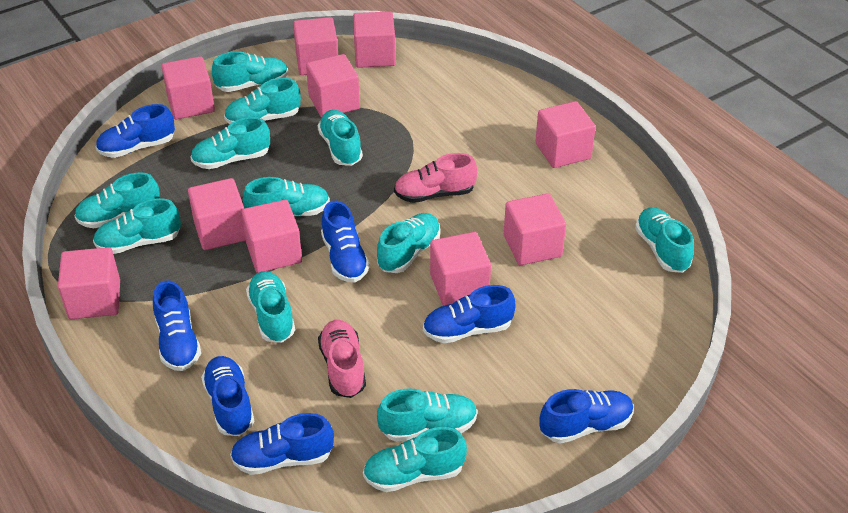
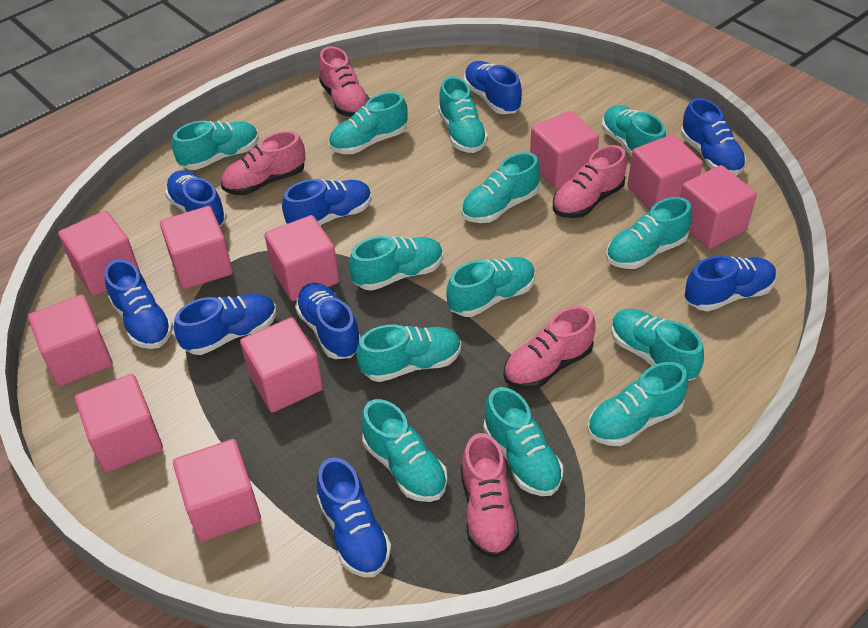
blue shoe: 7 -> 9
pink shoe: 2 -> 5
turquoise shoe: 12 -> 13

